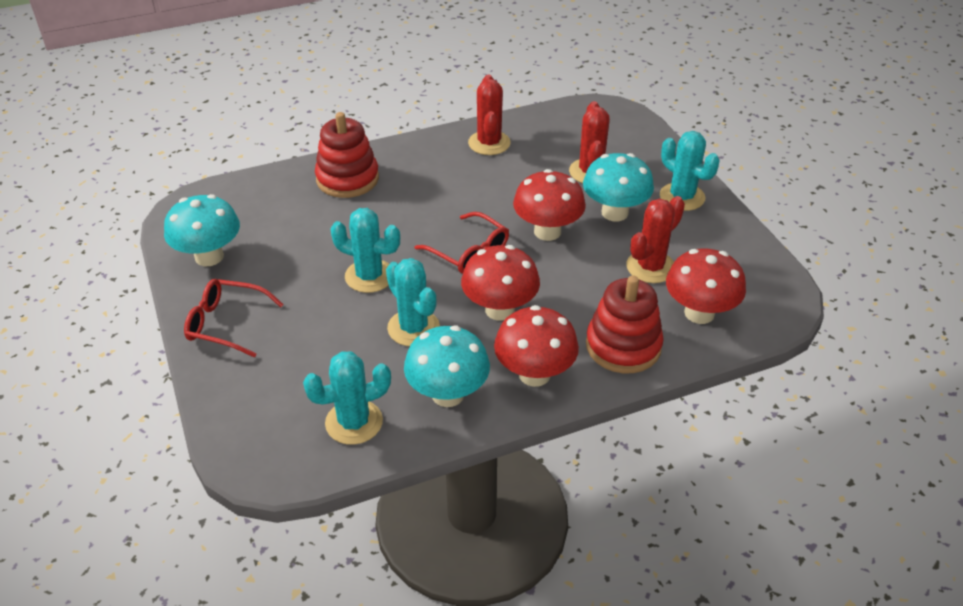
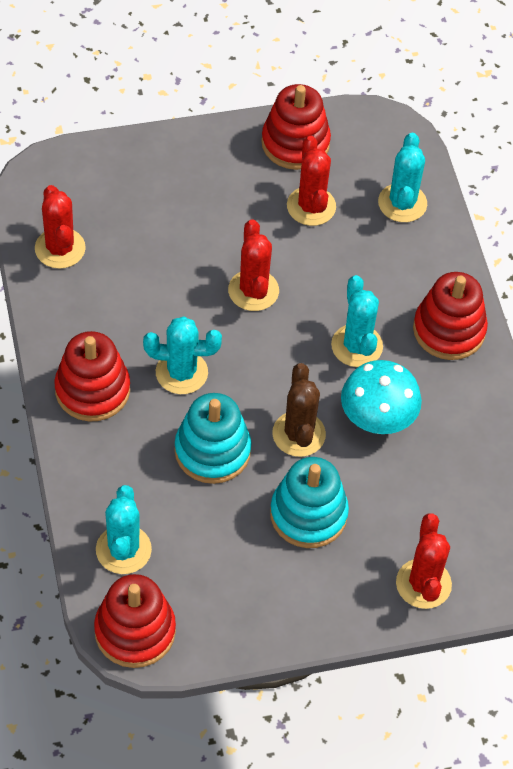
brown cactus: 0 -> 1
red cactus: 3 -> 4
red glasses: 2 -> 0
red mushroom: 4 -> 0
red stacking toy: 2 -> 4
turquoise mushroom: 3 -> 1
turquoise stacking toy: 0 -> 2

